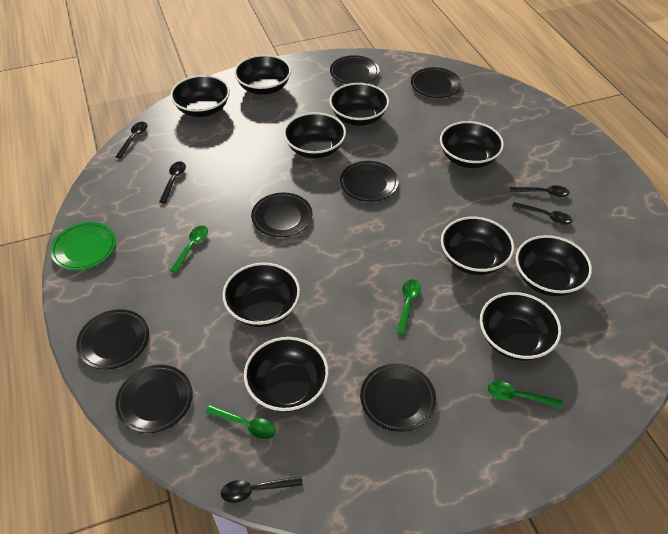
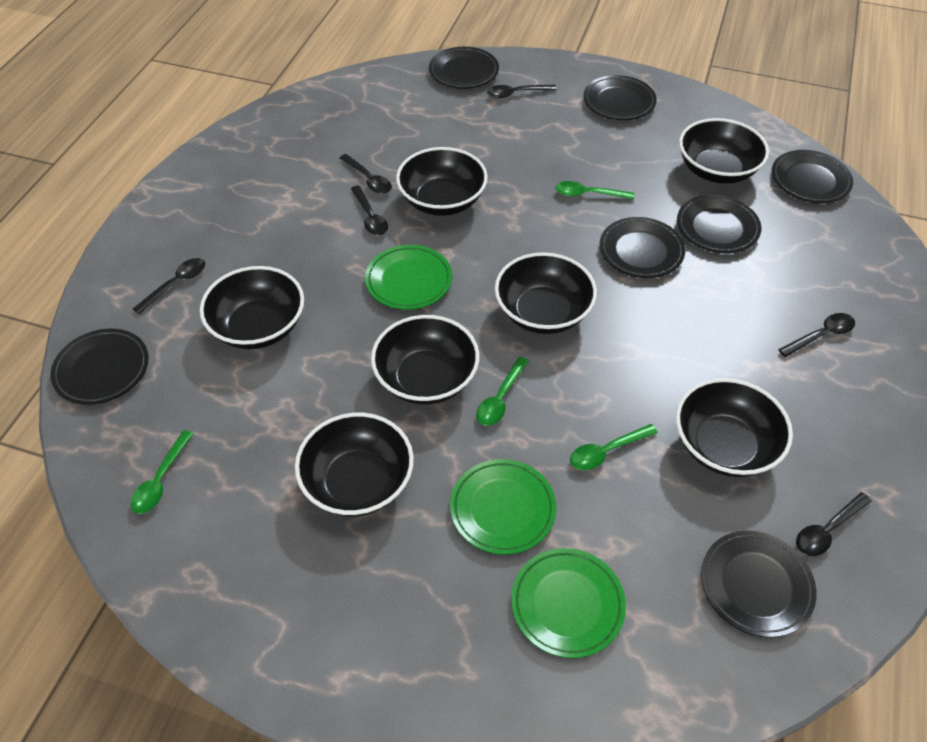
black bowl: 10 -> 7
black spoon: 5 -> 6
green plate: 1 -> 3

